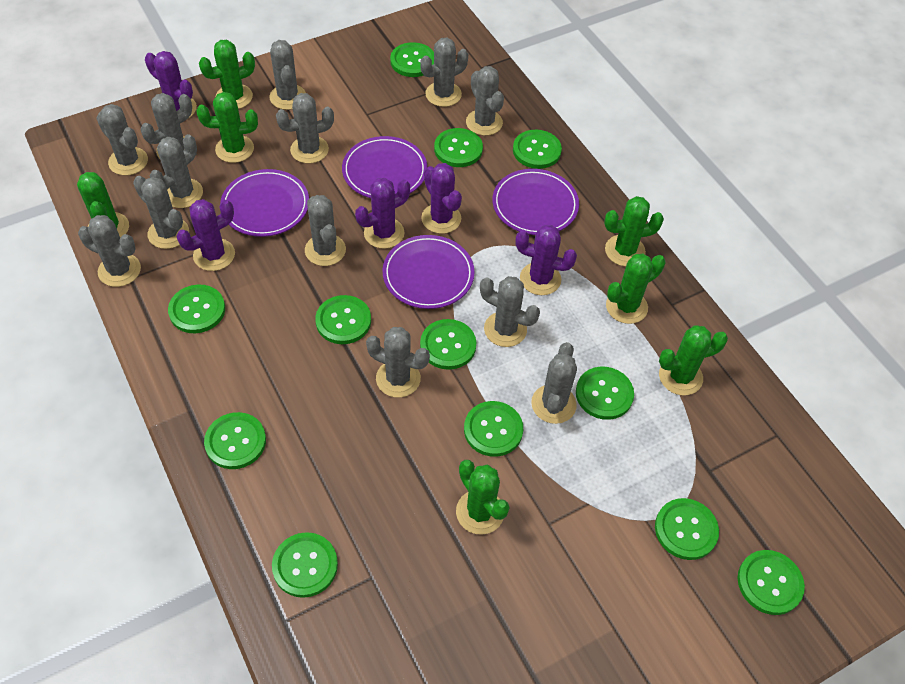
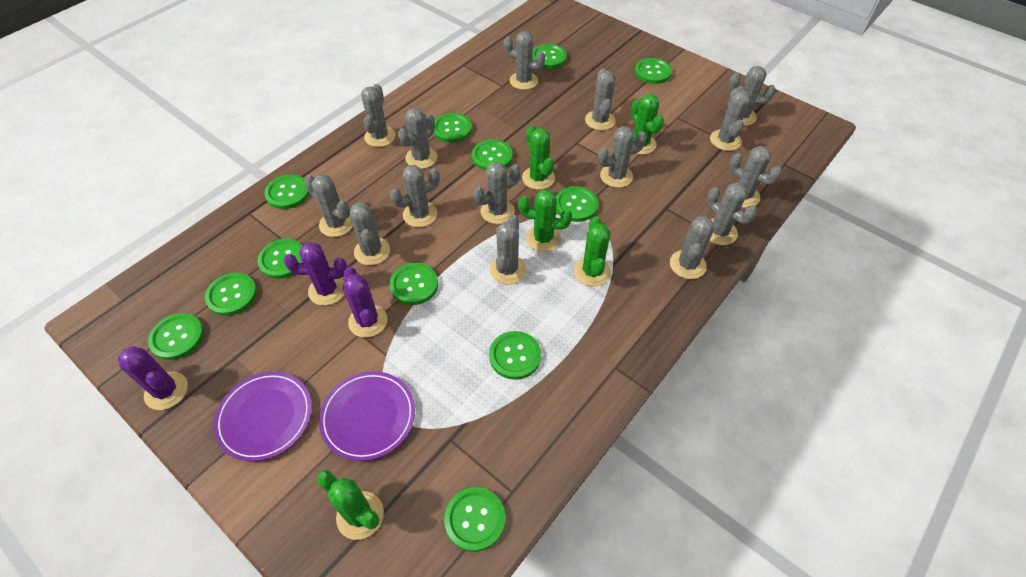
green cactus: 7 -> 5
grey cactus: 13 -> 15
purple cactus: 5 -> 3
purple plate: 4 -> 2

